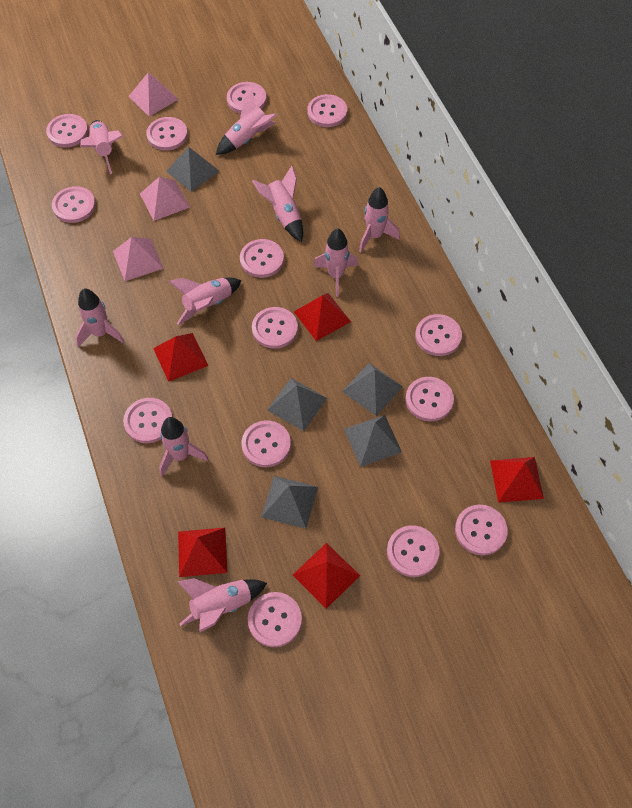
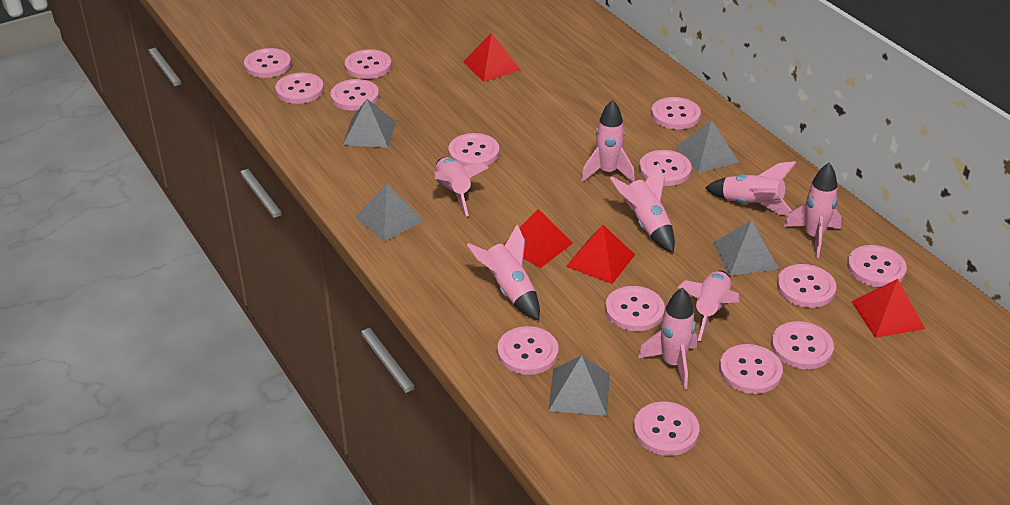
pink pyramid: 3 -> 0
pink rocket: 9 -> 8
red pyramid: 5 -> 4

